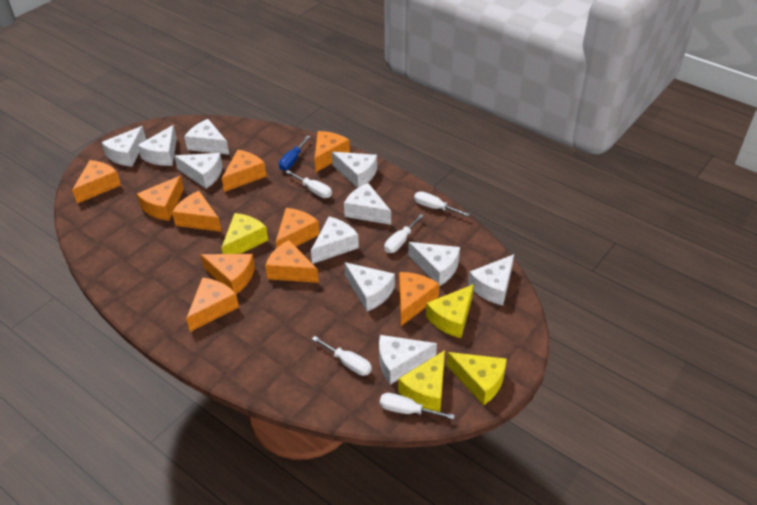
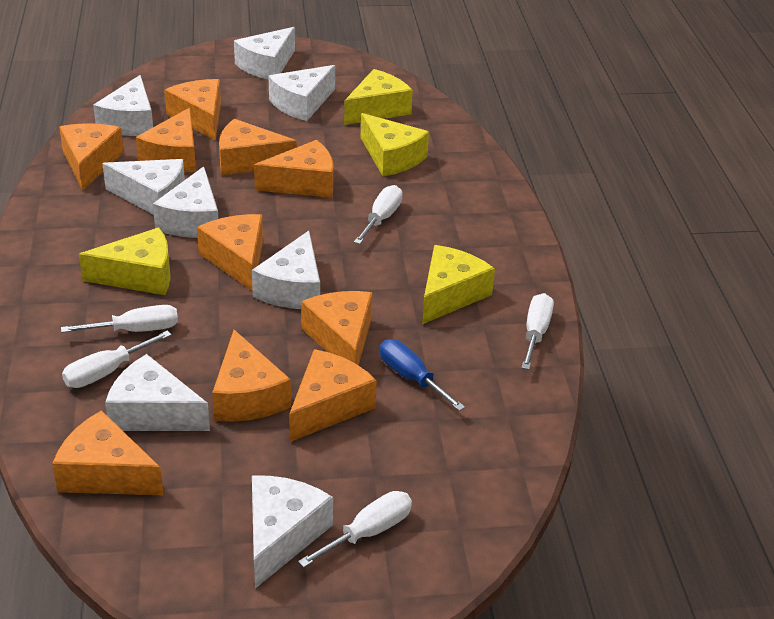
white cheese: 11 -> 8

